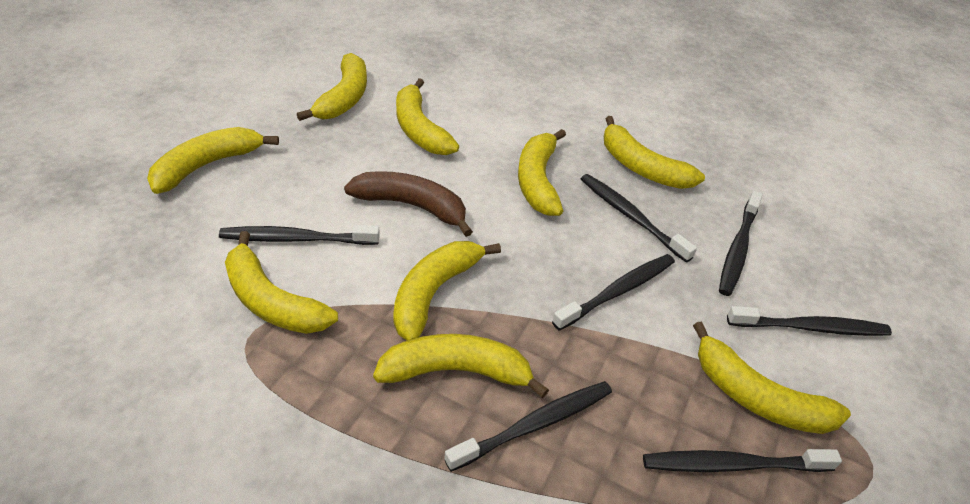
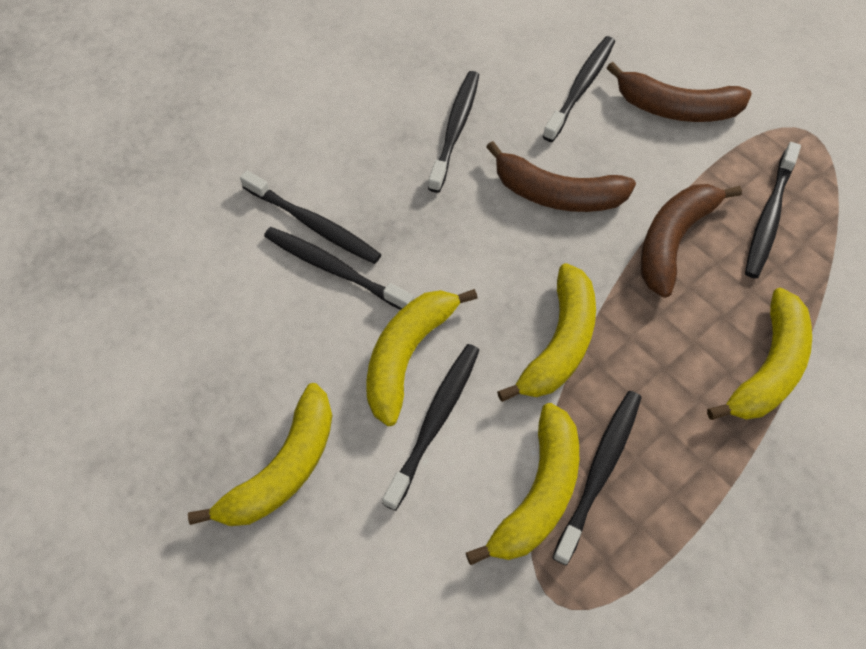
brown banana: 1 -> 3
yellow banana: 9 -> 5

